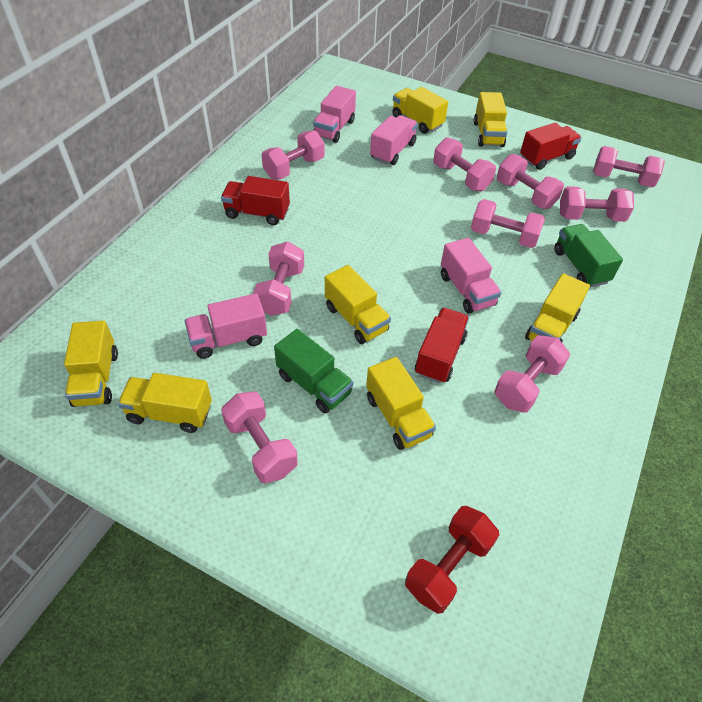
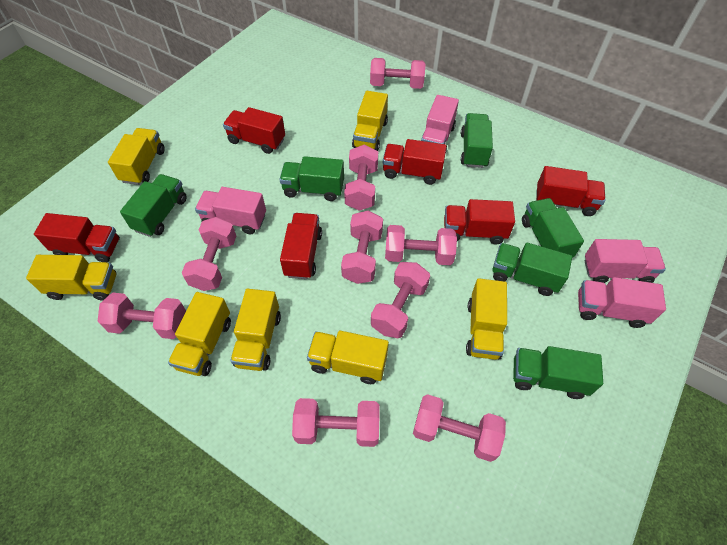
green truck: 2 -> 6
red dumbbell: 1 -> 0
red truck: 3 -> 6

